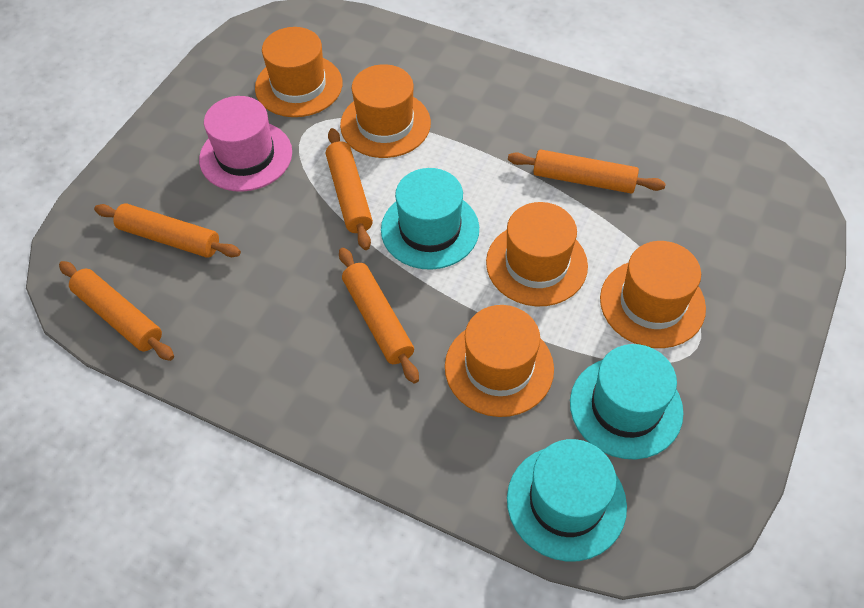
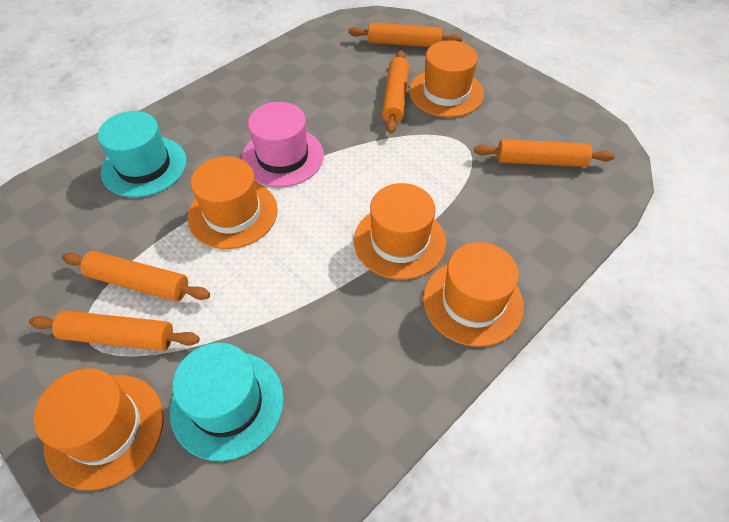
turquoise hat: 3 -> 2

